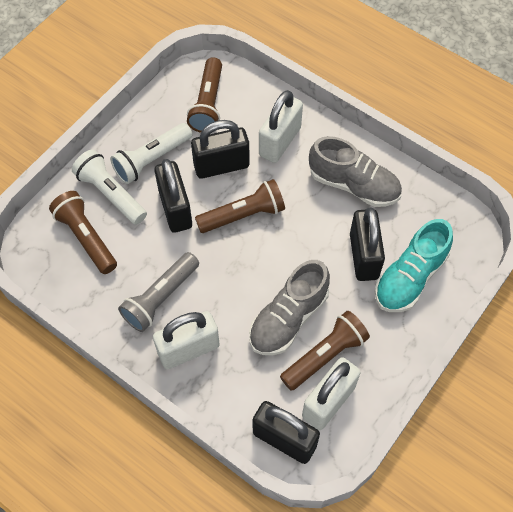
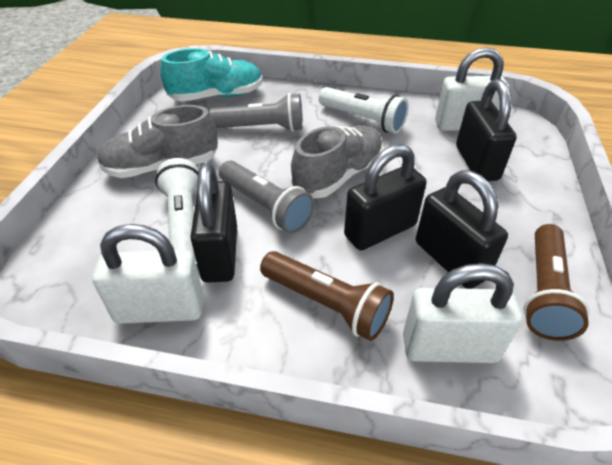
brown flashlight: 4 -> 2
grey flashlight: 1 -> 2

